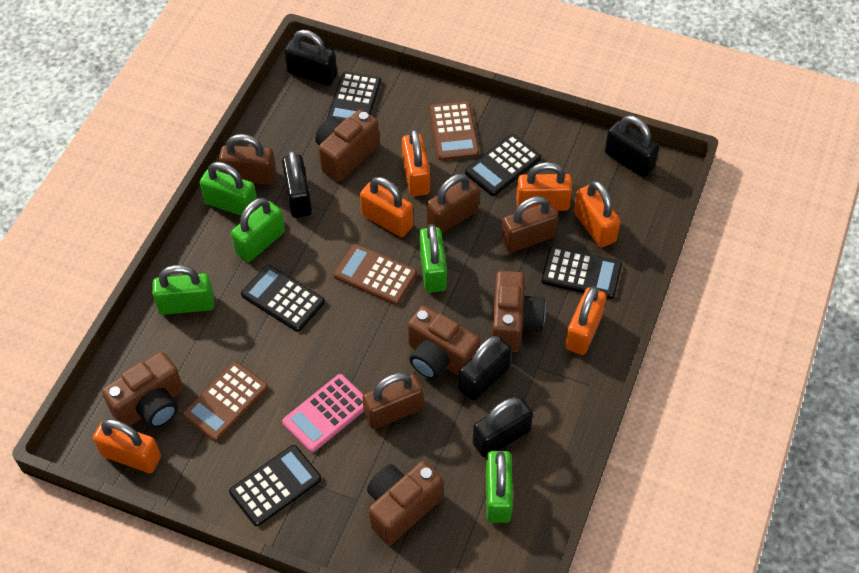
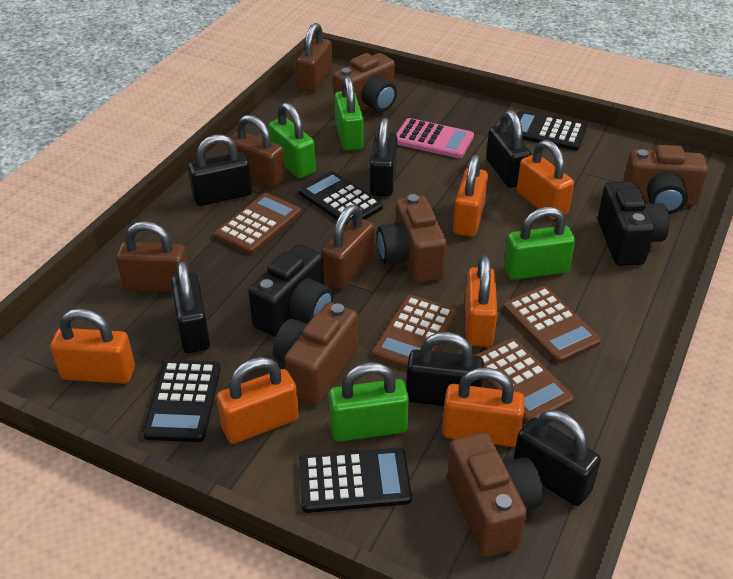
black calculator: 5 -> 4
black camera: 0 -> 2
black padlock: 5 -> 6
brown calculator: 3 -> 4
green padlock: 5 -> 4

